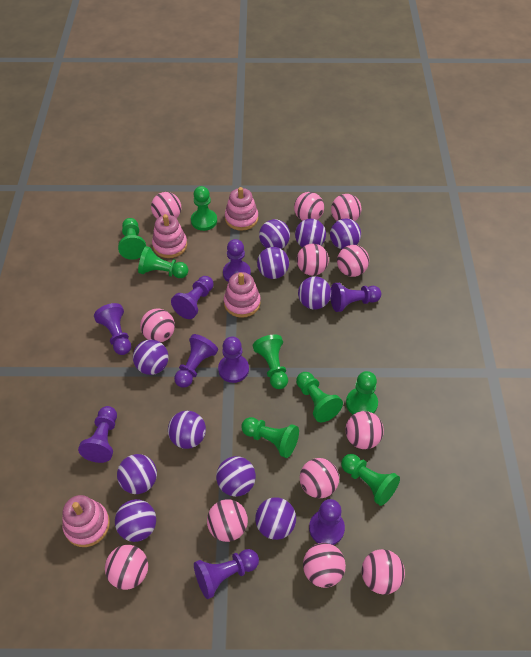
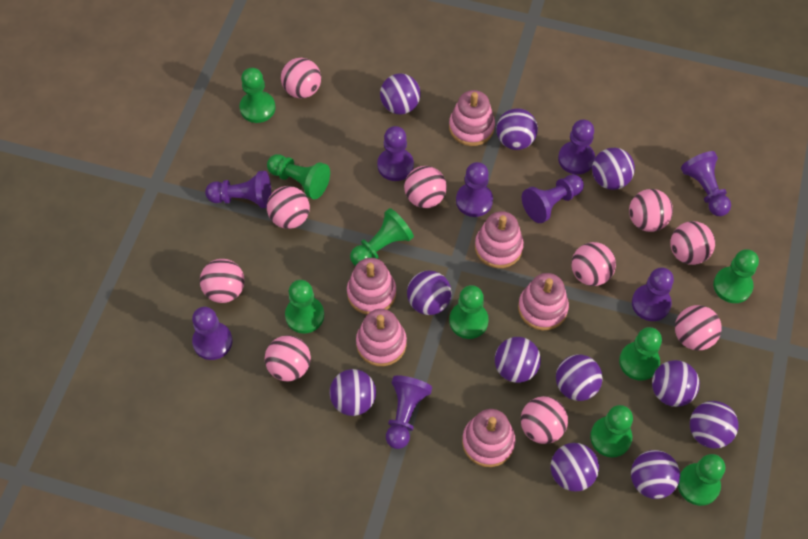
green pawn: 8 -> 9
pink ball: 12 -> 10
pink stacking toy: 4 -> 6

